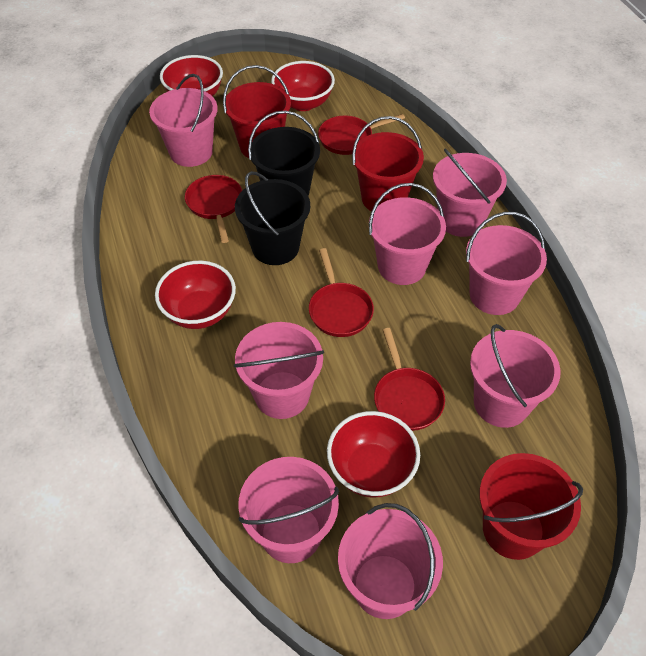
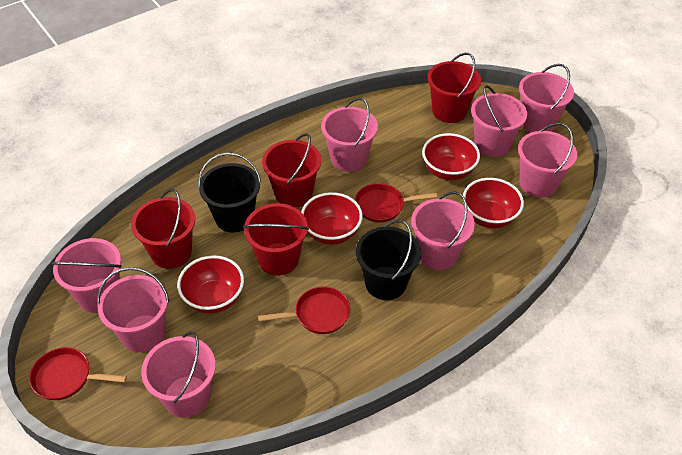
red bucket: 3 -> 4
red pan: 4 -> 3

